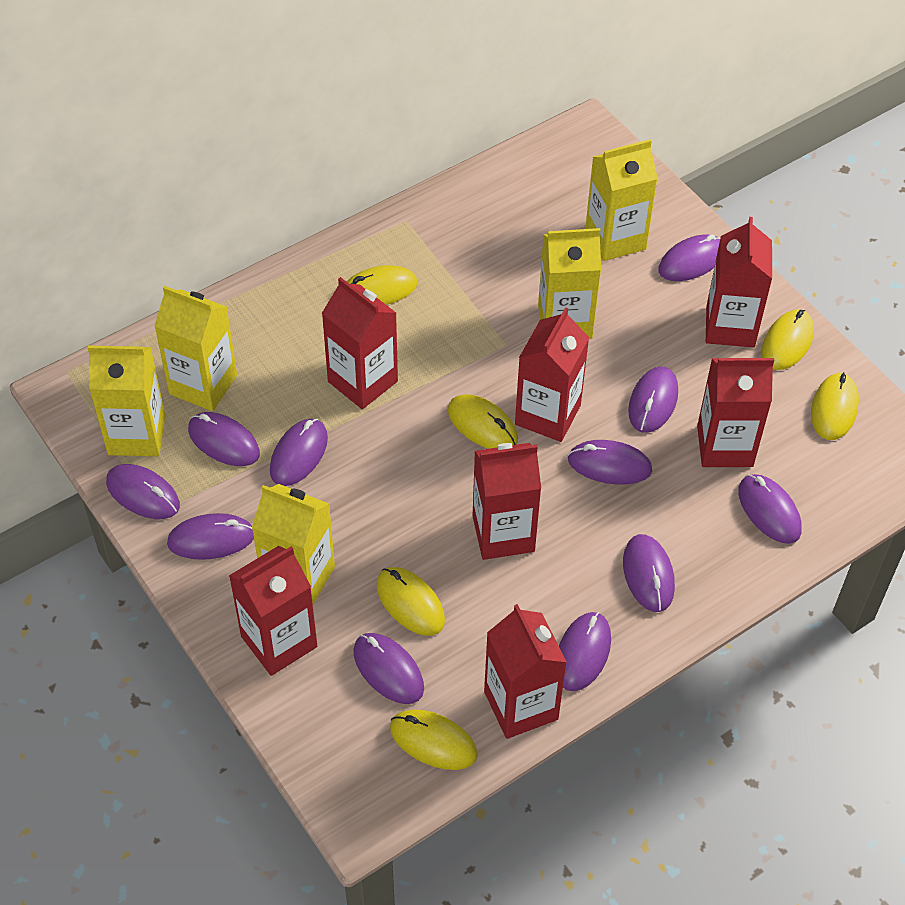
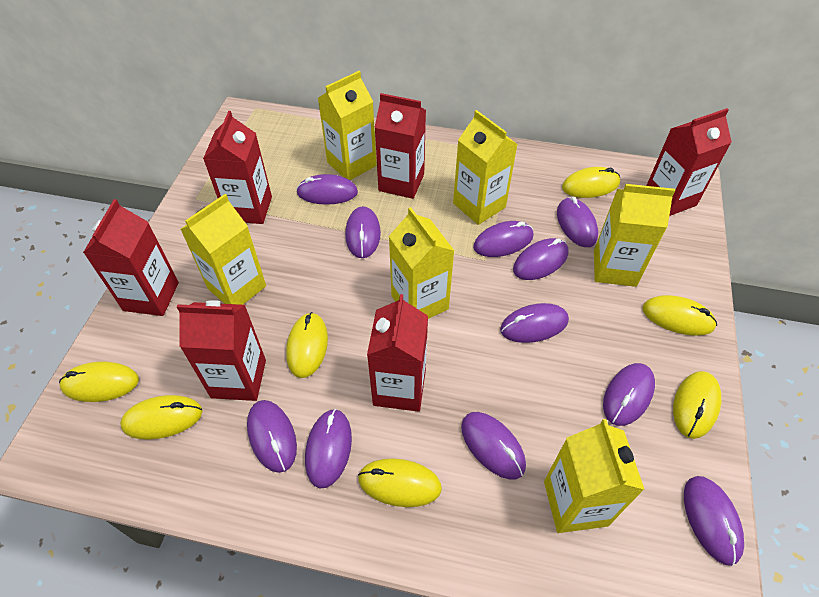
red carton: 7 -> 6
yellow carton: 5 -> 6
yellow mouse: 6 -> 7

